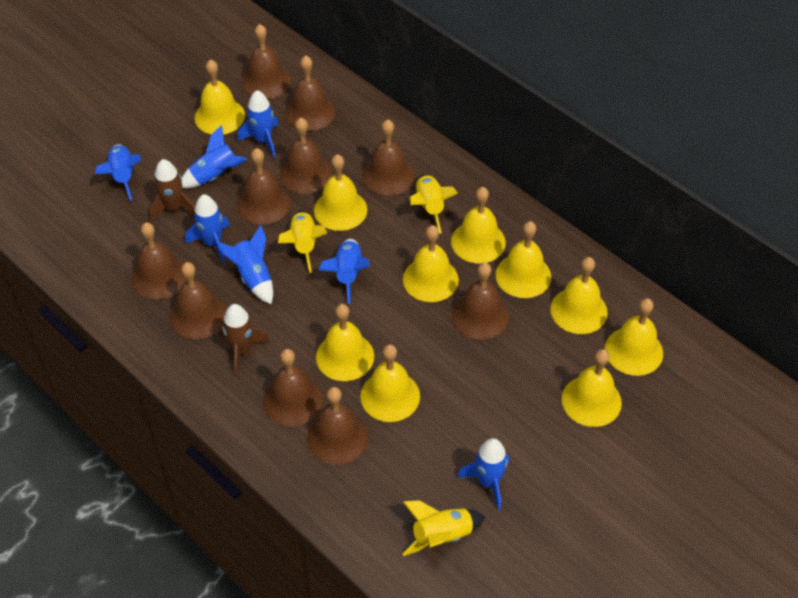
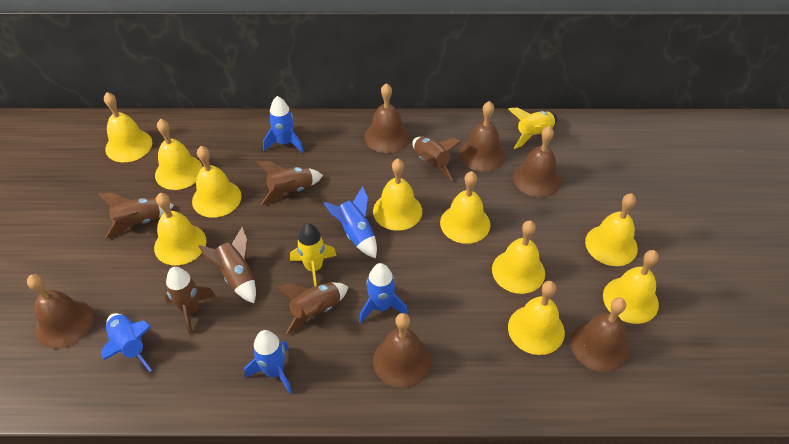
blue rocket: 7 -> 5
brown bell: 10 -> 6
brown rocket: 2 -> 6
yellow rocket: 3 -> 2

